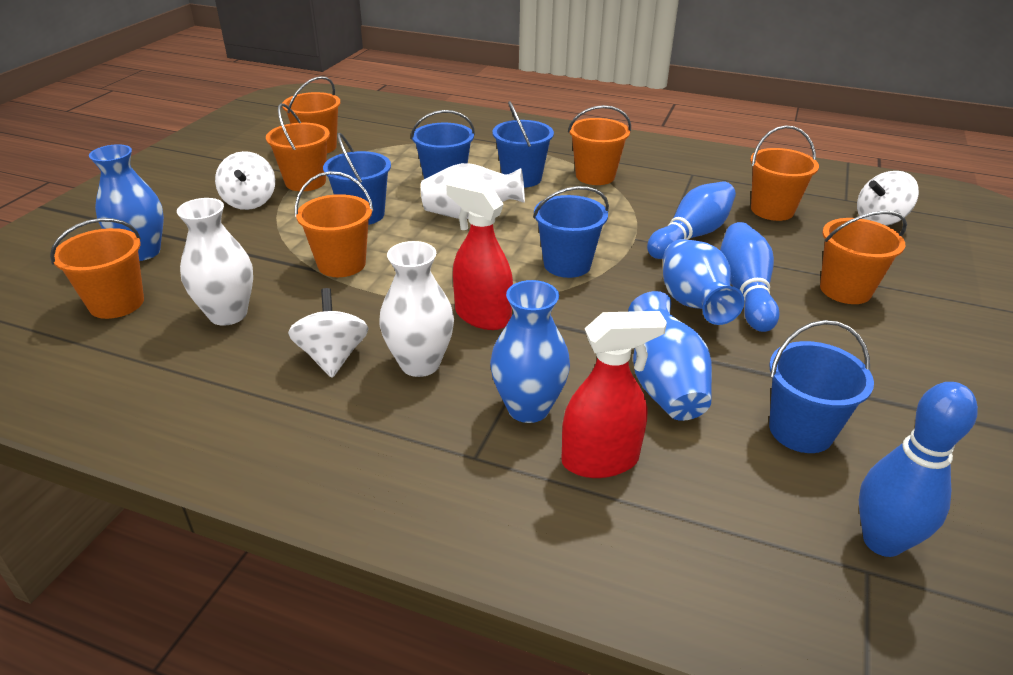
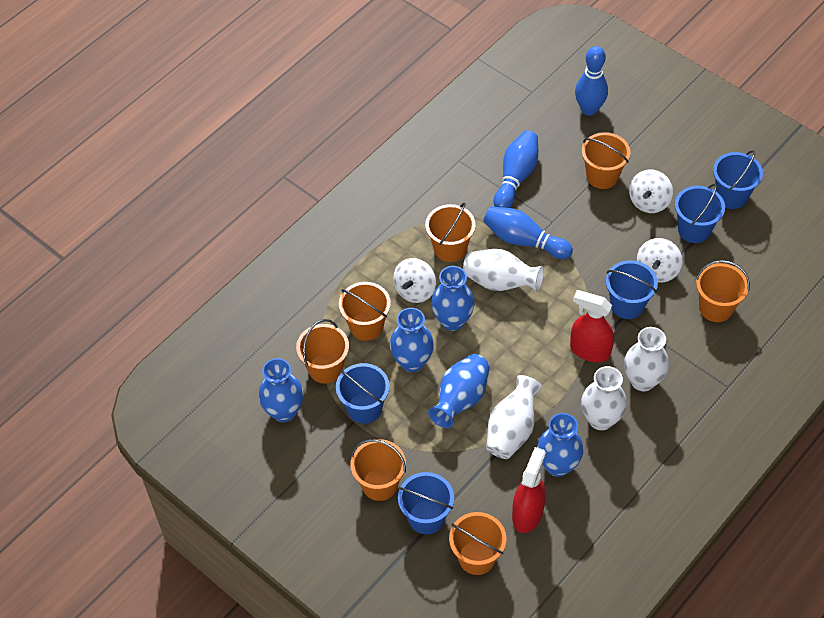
blue vase: 4 -> 5
white vase: 3 -> 4

